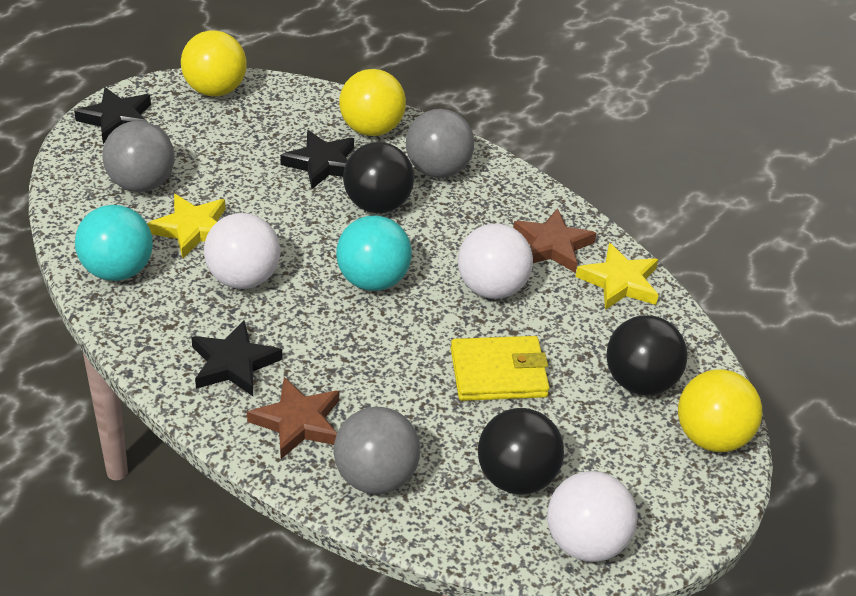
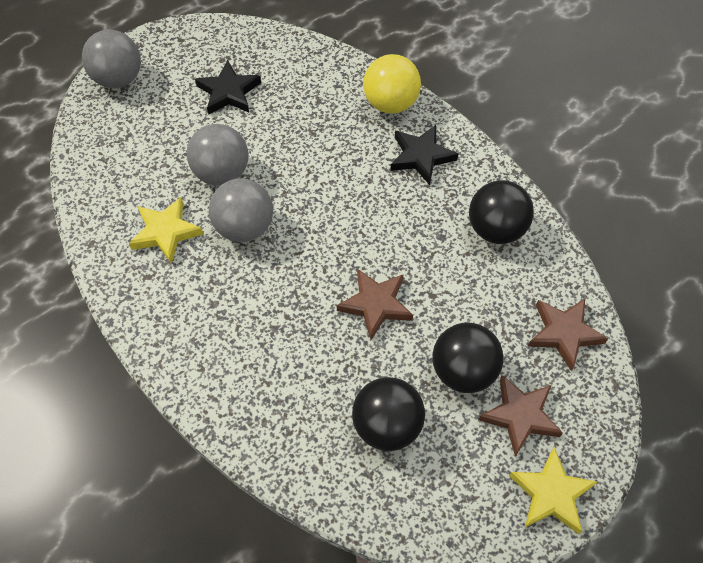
black star: 3 -> 2
brown star: 2 -> 3
turquoise ball: 2 -> 0
white ball: 3 -> 0
yellow ball: 3 -> 1
yellow wallet: 1 -> 0

